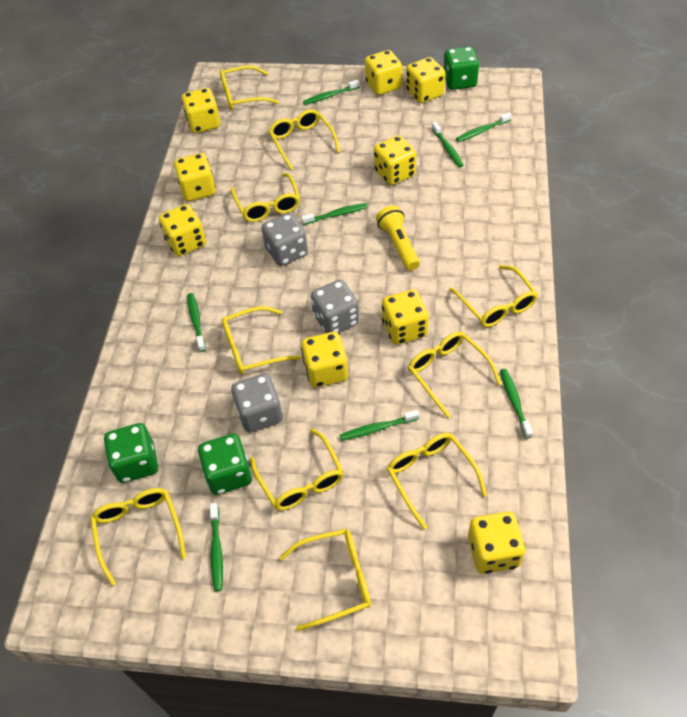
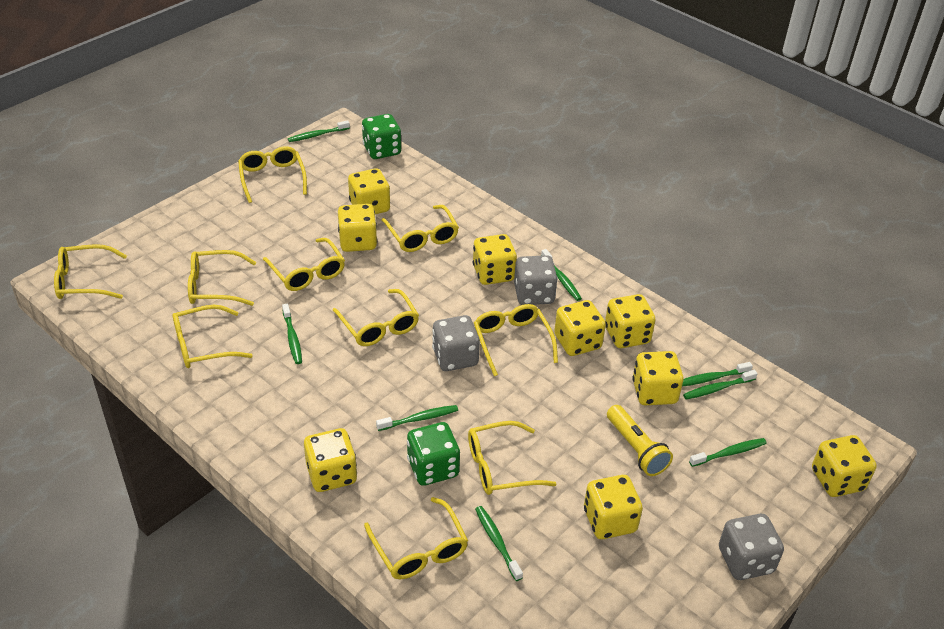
green dice: 3 -> 2

